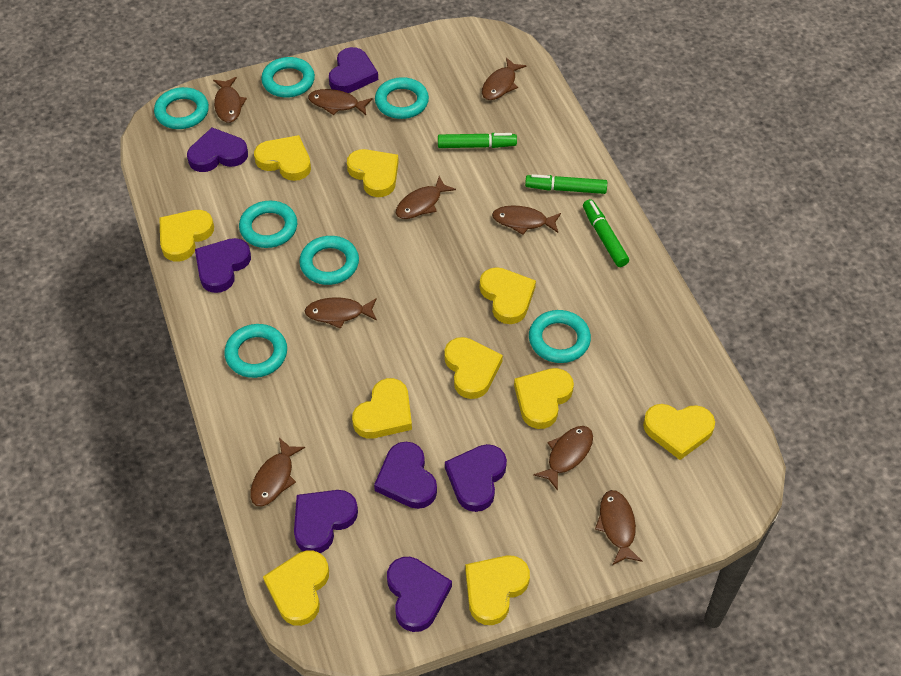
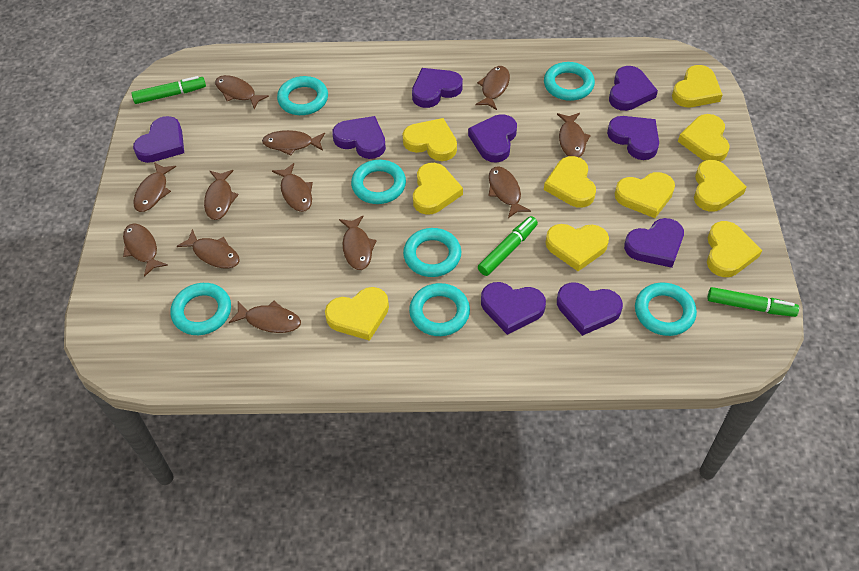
brown fish: 9 -> 12
purple heart: 7 -> 9

